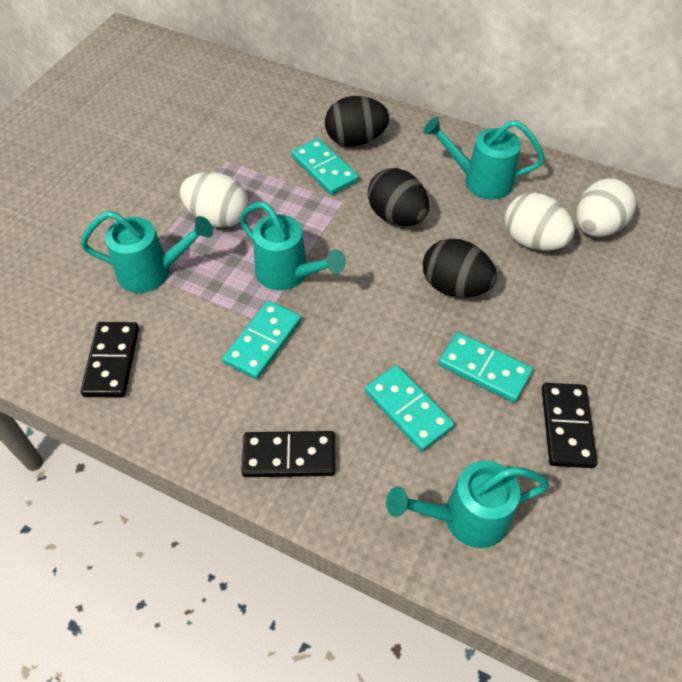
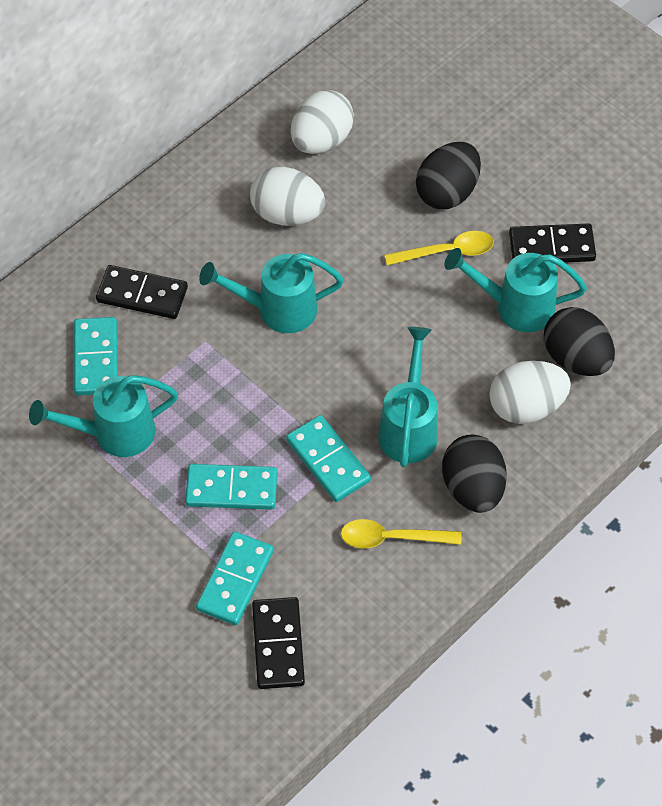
yellow spoon: 0 -> 2

